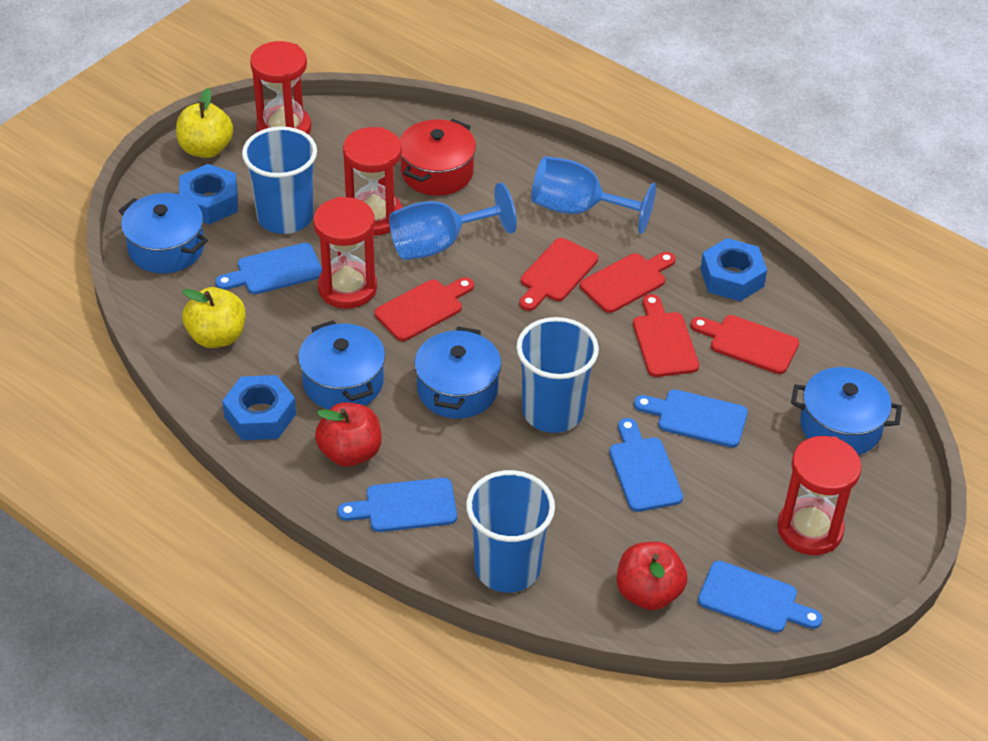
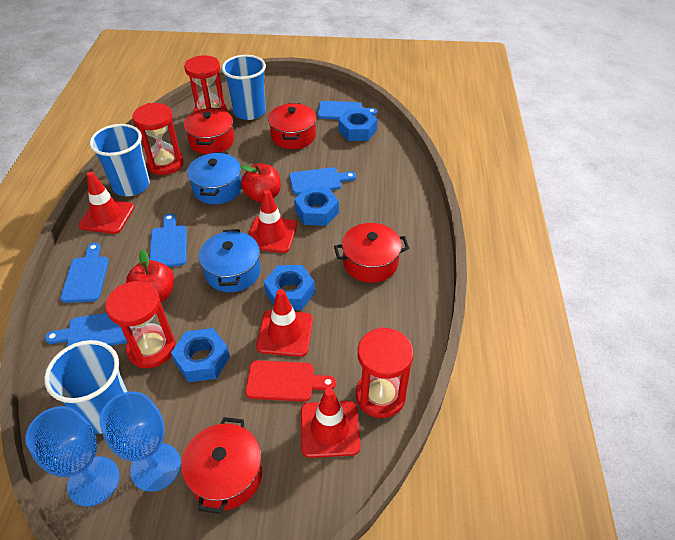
blue nut: 3 -> 4
blue pot: 4 -> 2
red cutting board: 5 -> 1
red pot: 1 -> 4
red traffic cone: 0 -> 4
yellow apple: 2 -> 0

